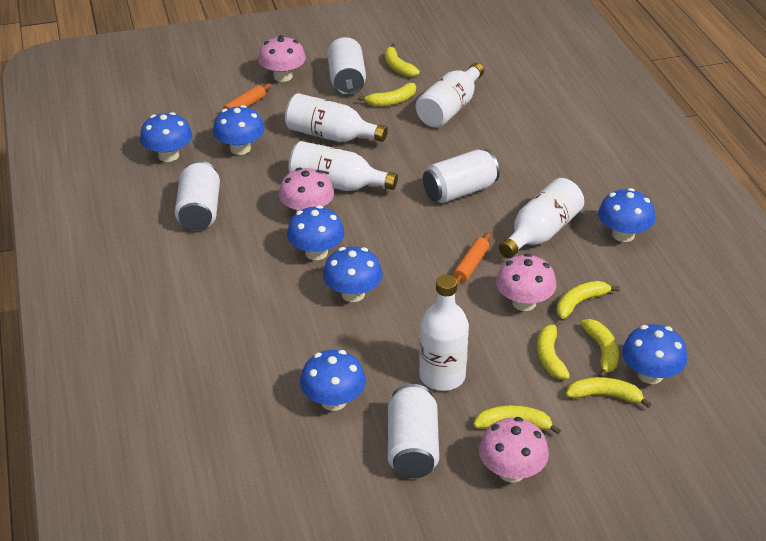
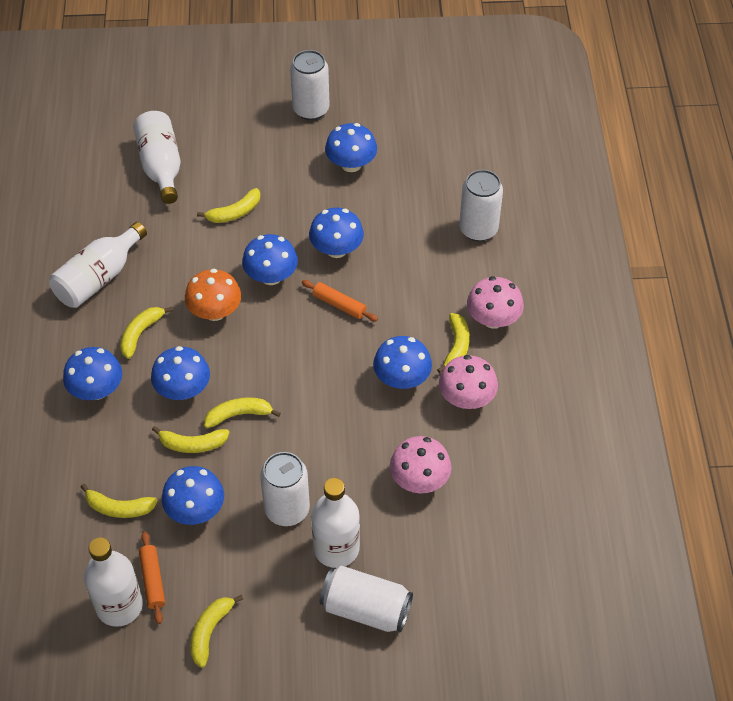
orange mushroom: 0 -> 1
pink mushroom: 4 -> 3
white bottle: 5 -> 4

